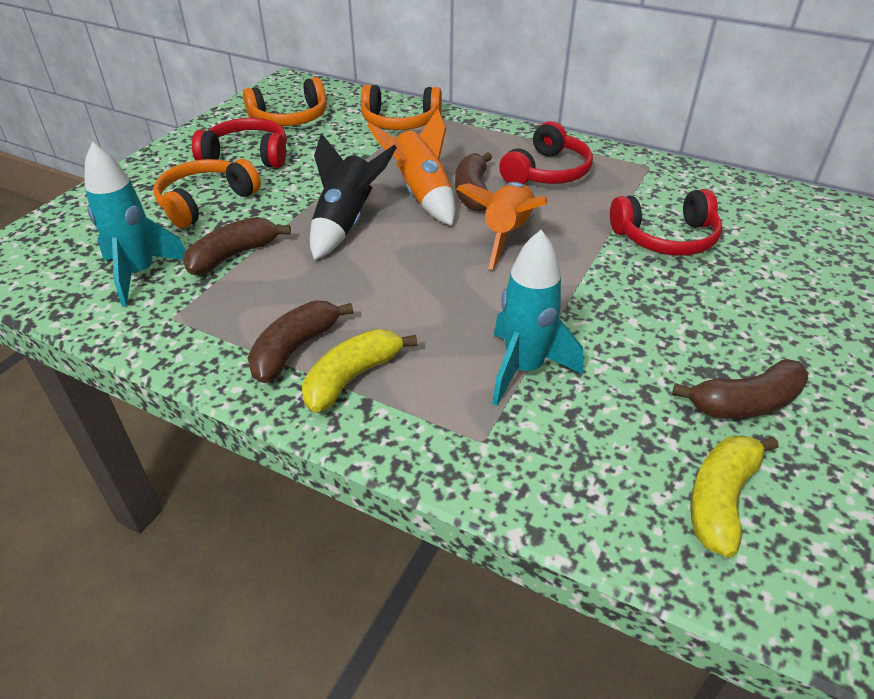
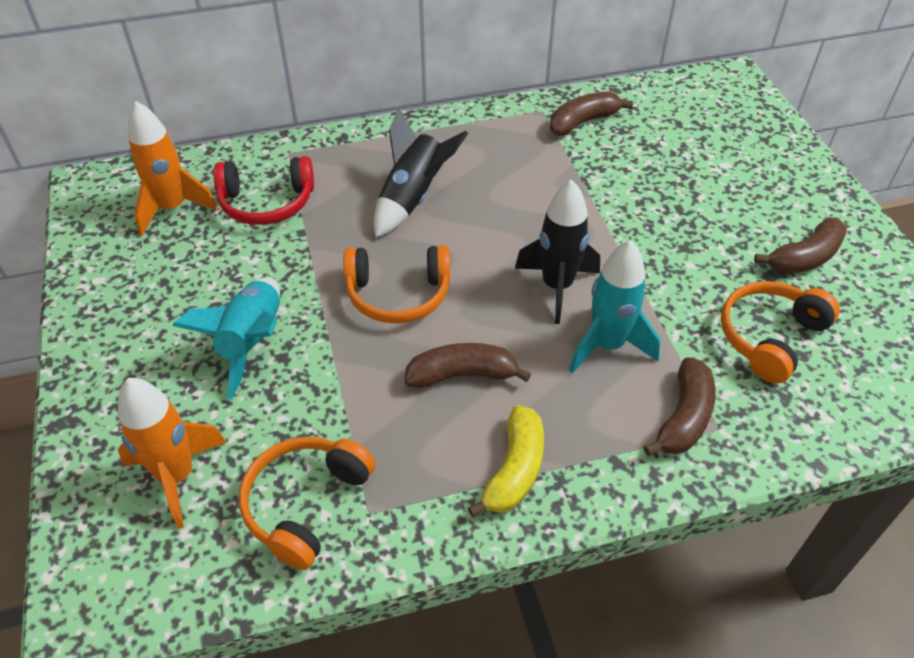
black rocket: 1 -> 2
red headphones: 3 -> 1
yellow banana: 2 -> 1

